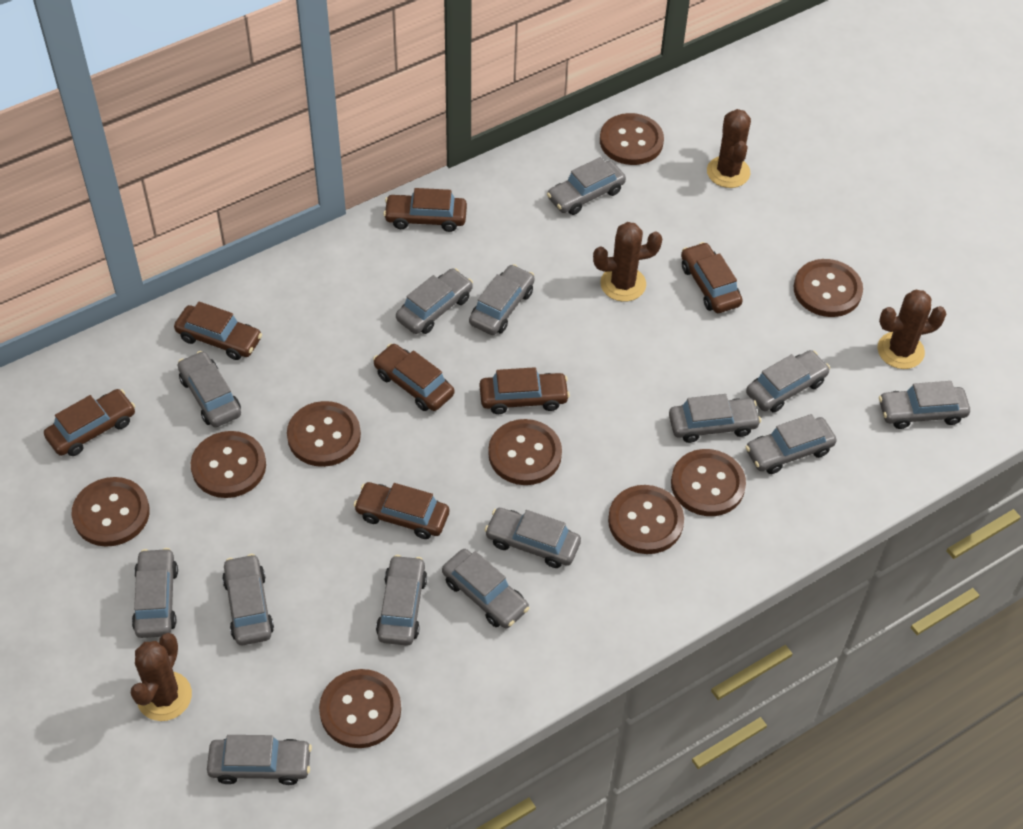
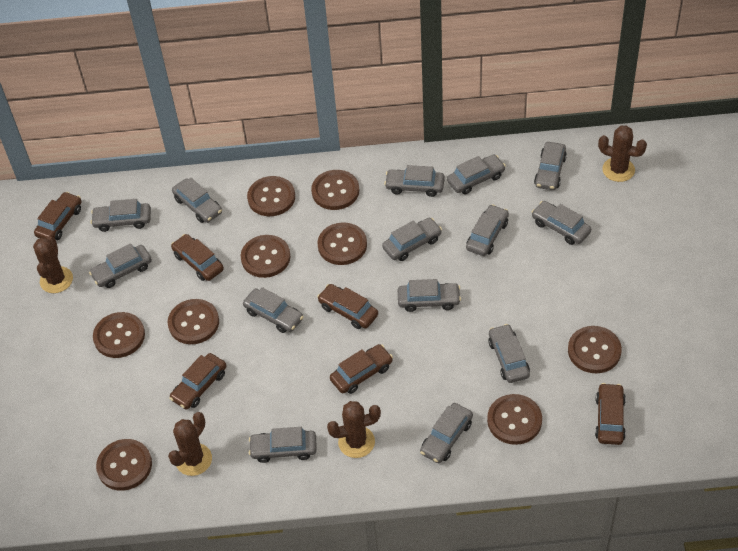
brown car: 7 -> 6

